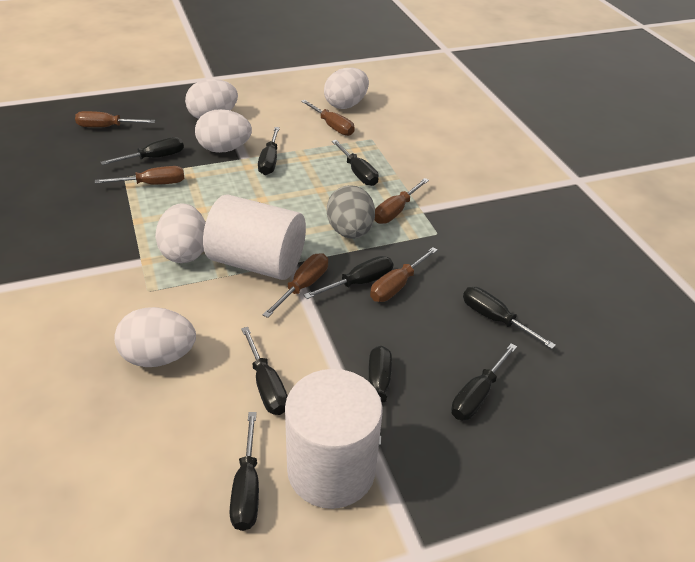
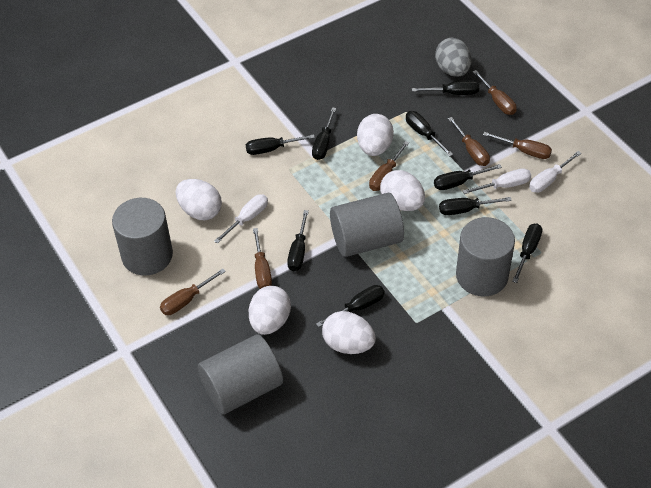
grey cylinder: 0 -> 4
white cylinder: 2 -> 0
white screwdriver: 0 -> 3

